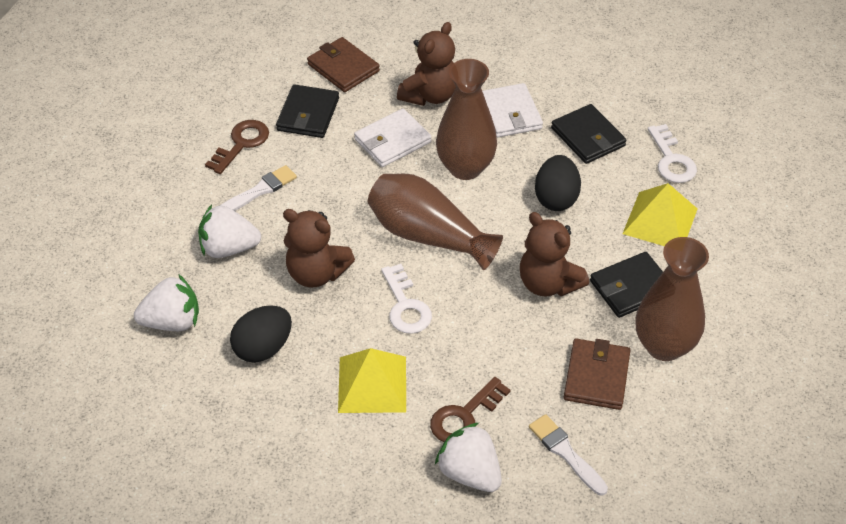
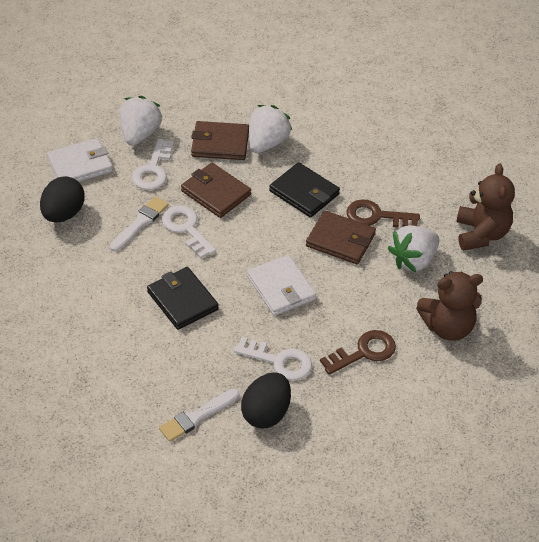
black wallet: 3 -> 2
brown teddy bear: 3 -> 2
brown vase: 3 -> 0
brown wallet: 2 -> 3
white key: 2 -> 3
yellow pyramid: 2 -> 0

